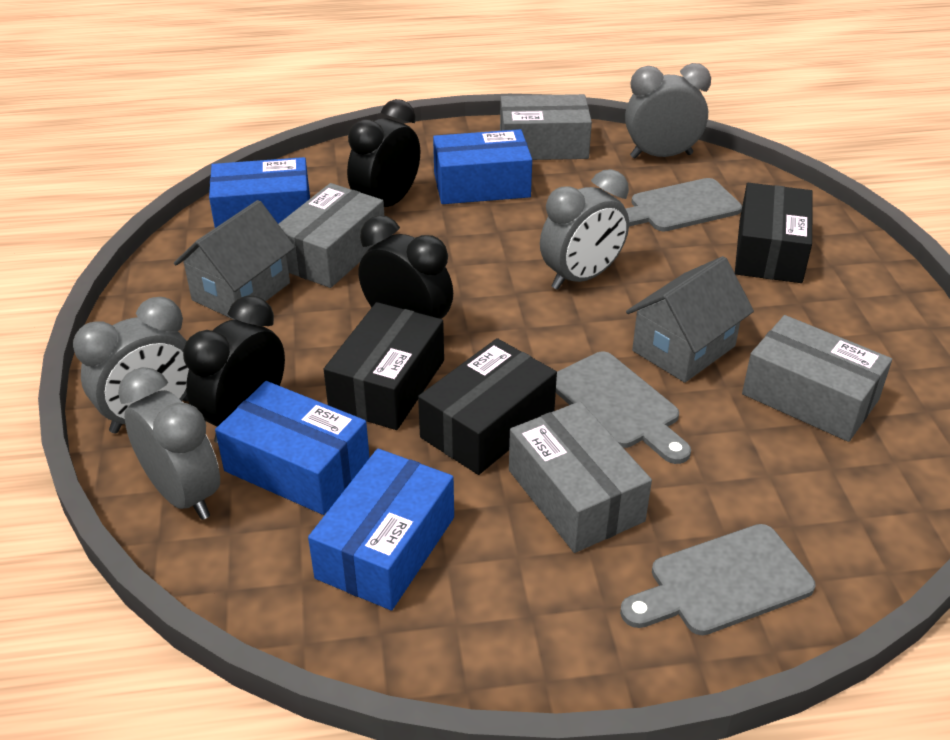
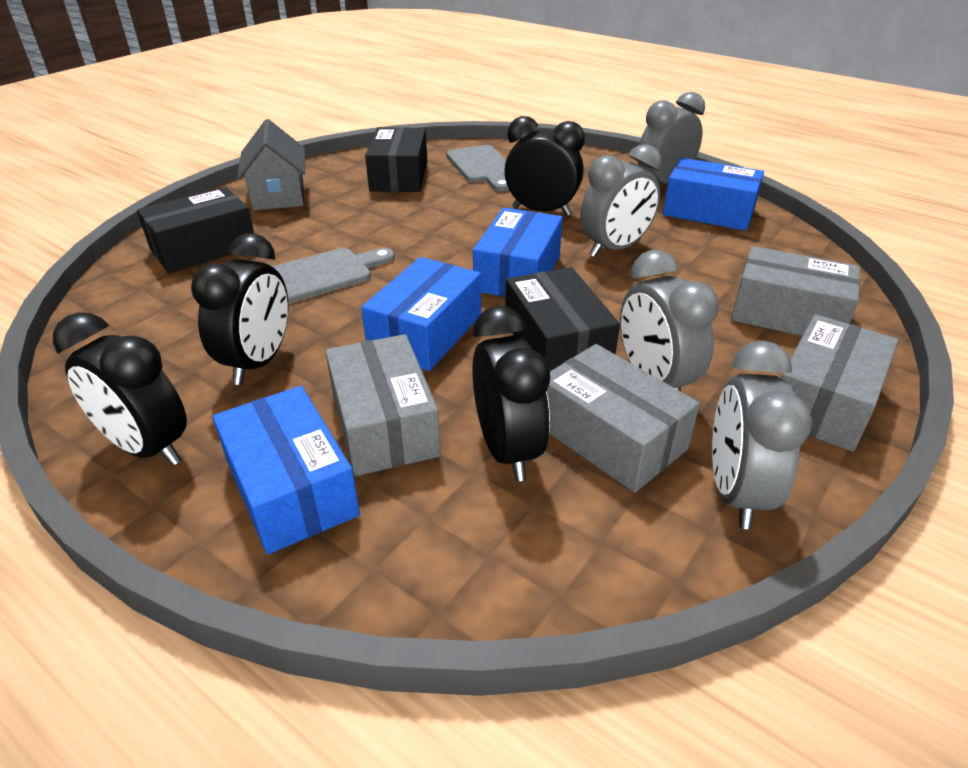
black clock: 3 -> 4
grey cutting board: 3 -> 2
grey house: 2 -> 1

